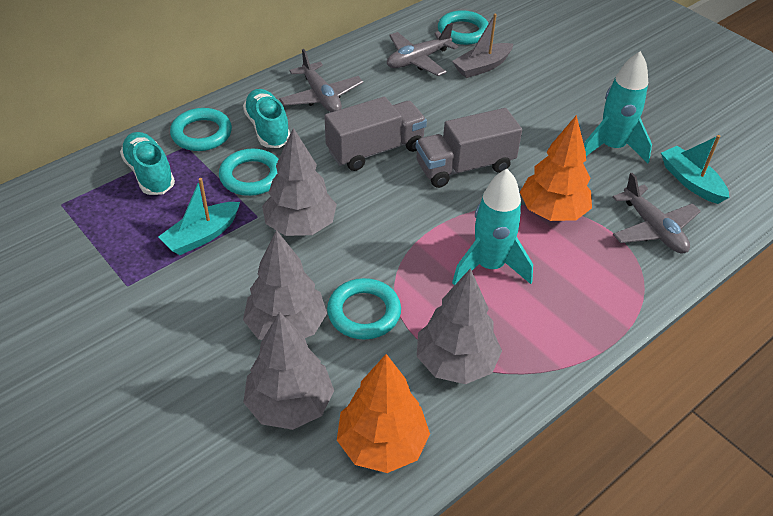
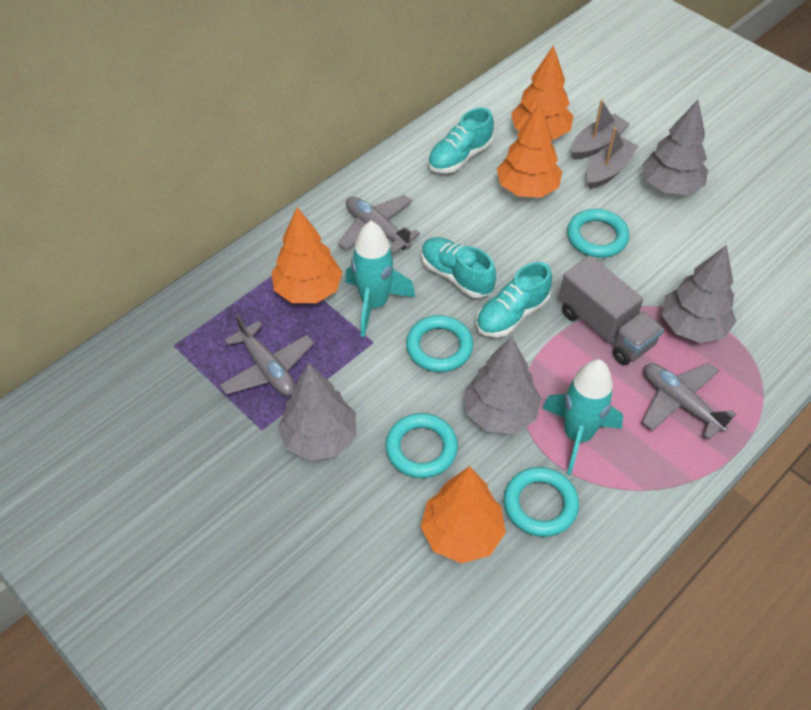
grey boat: 1 -> 2
grey truck: 2 -> 1
orange tree: 2 -> 4
turquoise boat: 2 -> 0
turquoise shoe: 2 -> 3

